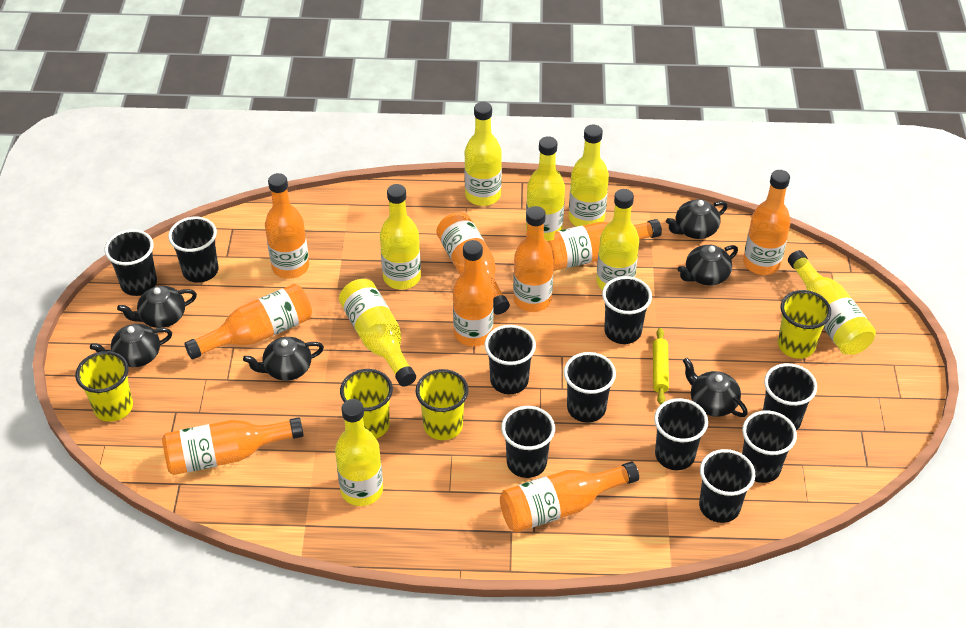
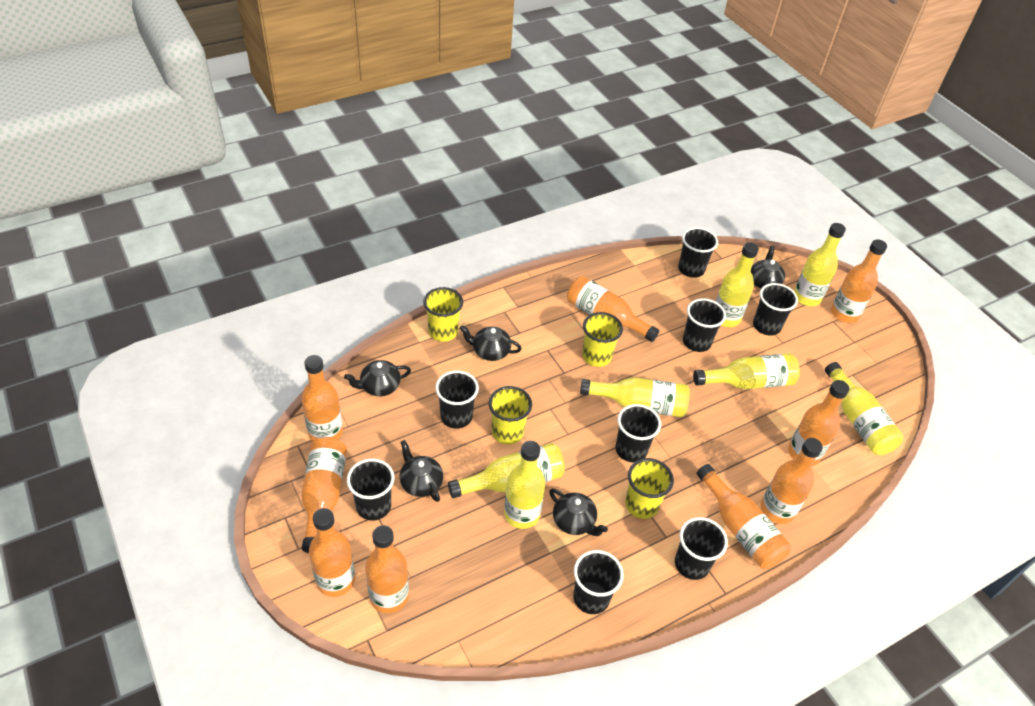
black cup: 10 -> 8
black teapot: 6 -> 5
yellow bottle: 8 -> 7
yellow rolling pin: 1 -> 0

